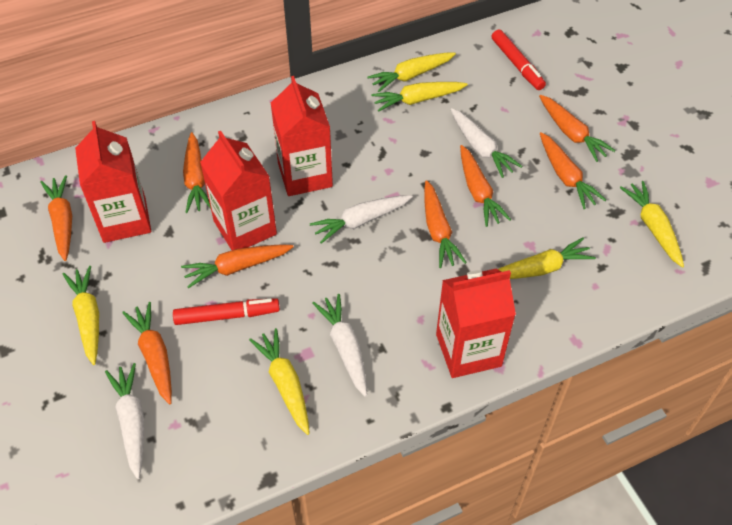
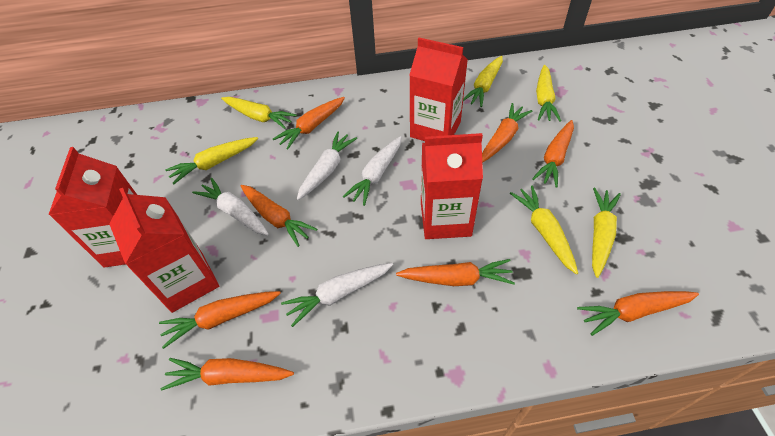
red marker: 2 -> 0

